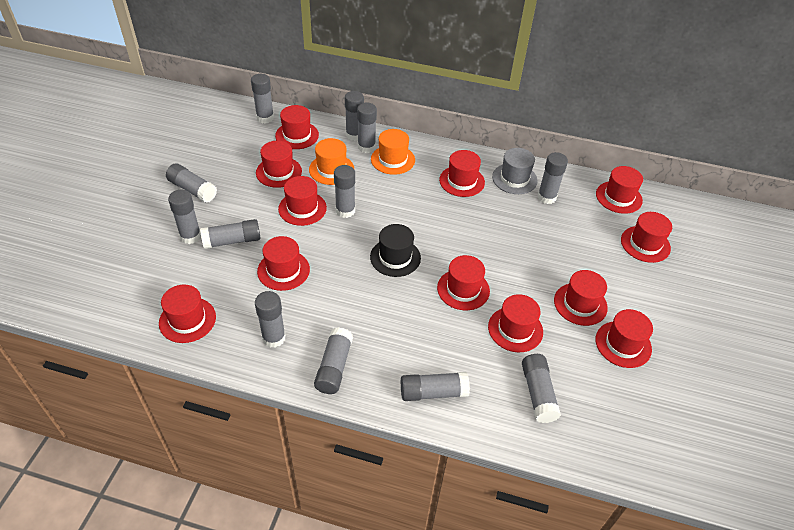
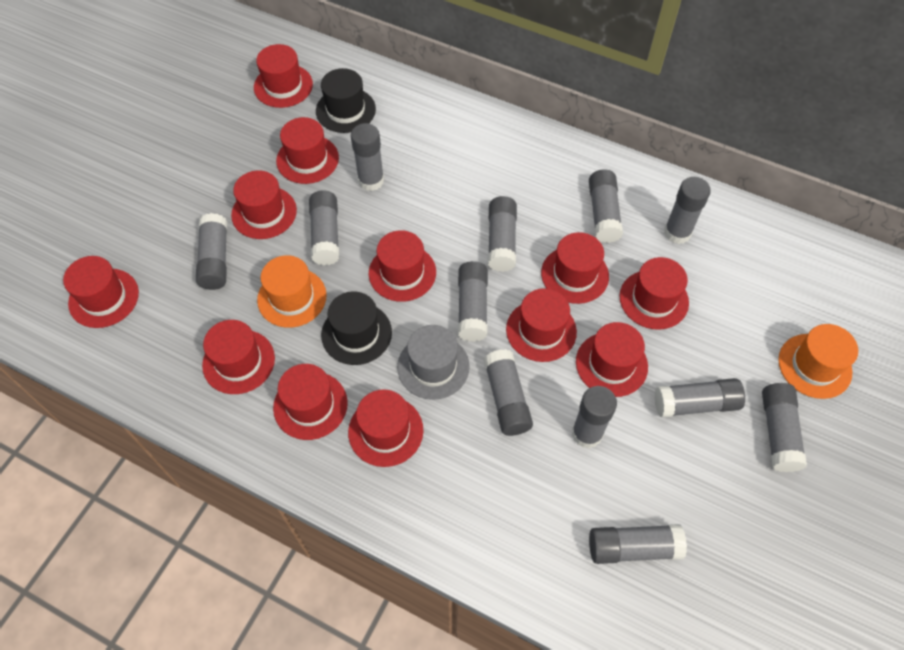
black hat: 1 -> 2

